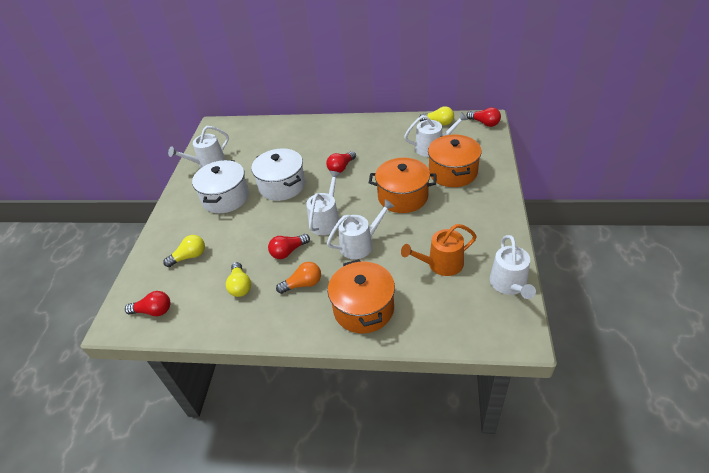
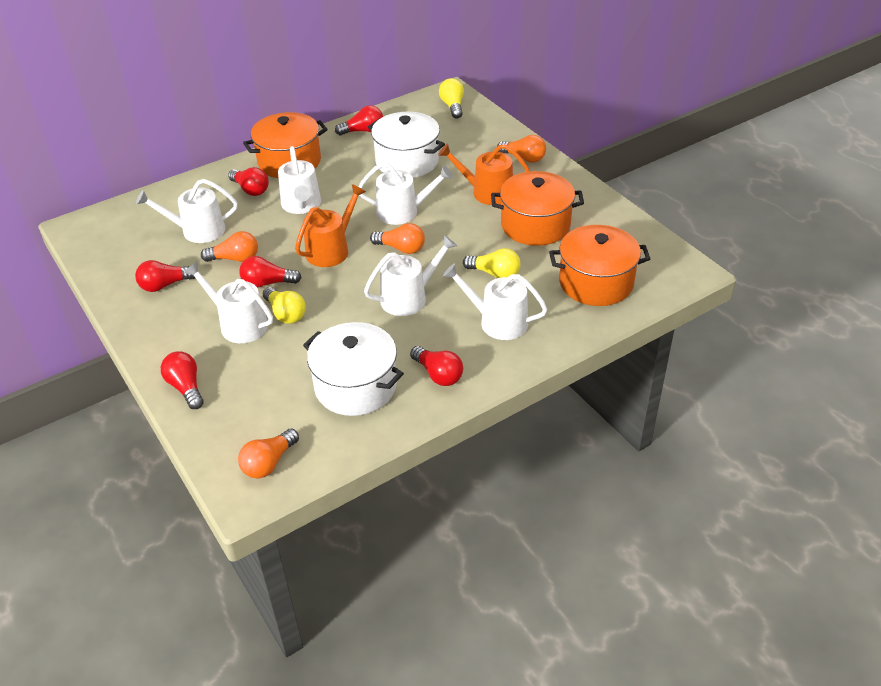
orange light bulb: 1 -> 4
orange watering can: 1 -> 2
red light bulb: 4 -> 6
white watering can: 5 -> 6

